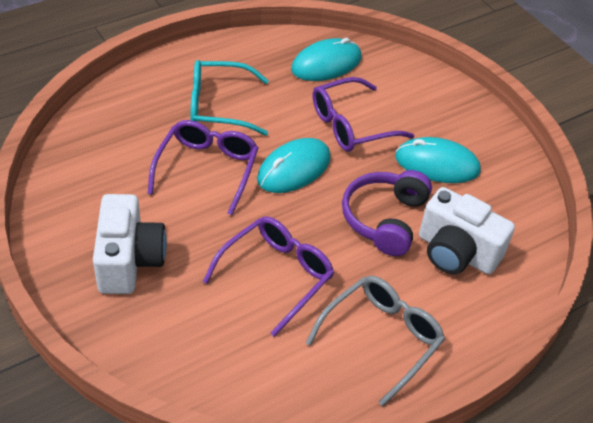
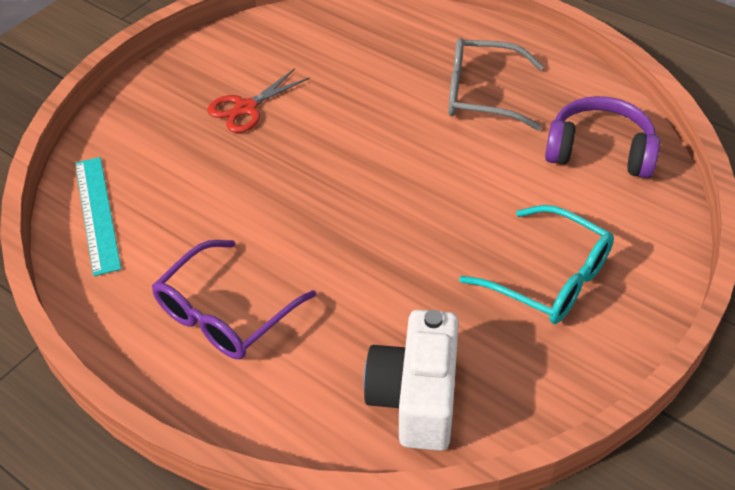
purple glasses: 3 -> 1
red scissors: 0 -> 1
turquoise mouse: 3 -> 0
turquoise ruler: 0 -> 1
white camera: 2 -> 1

